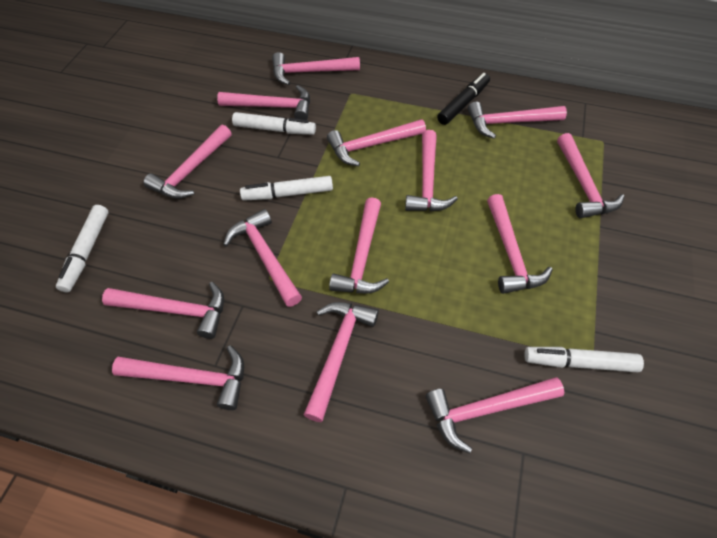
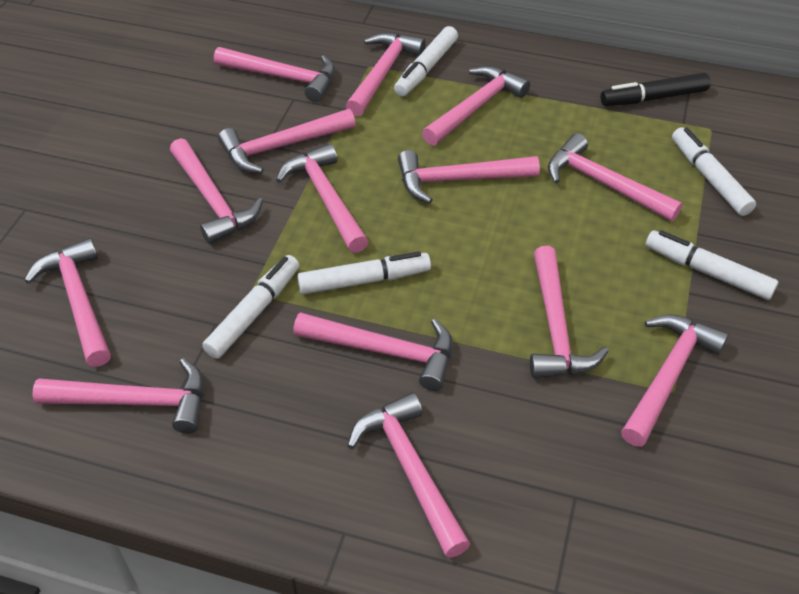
white marker: 4 -> 5

